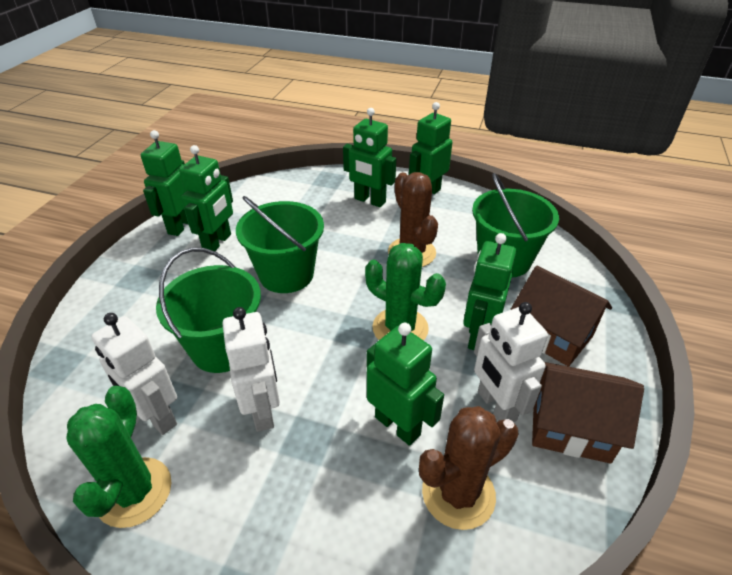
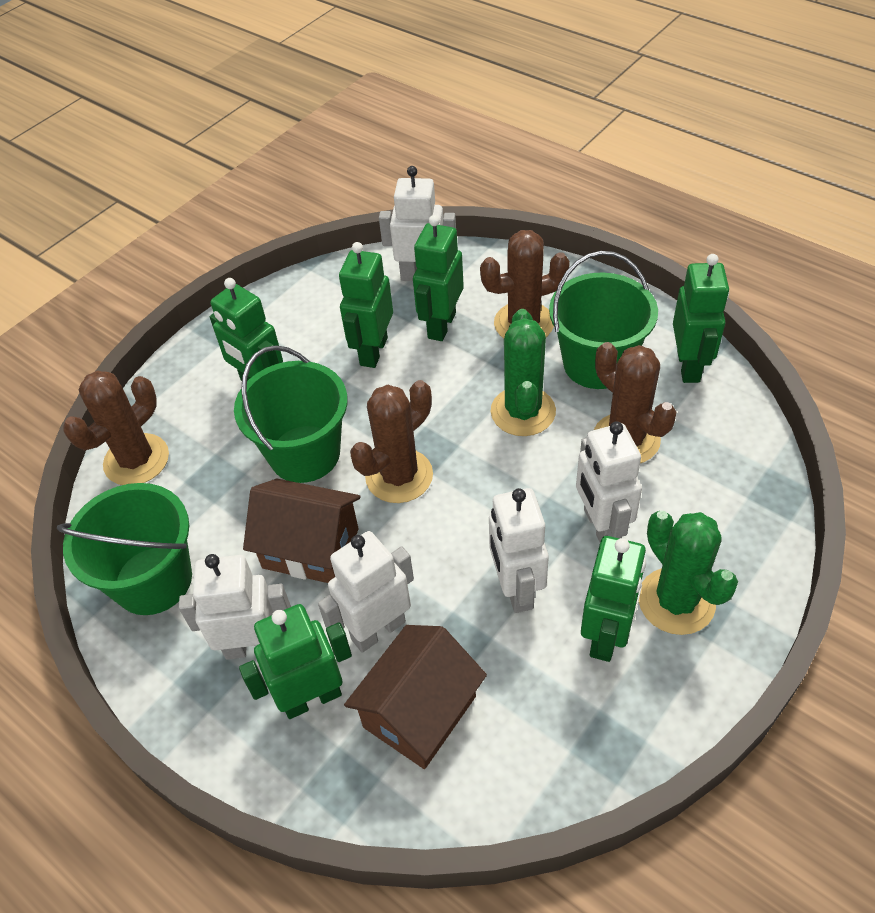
brown cactus: 2 -> 4
white robot: 3 -> 5

